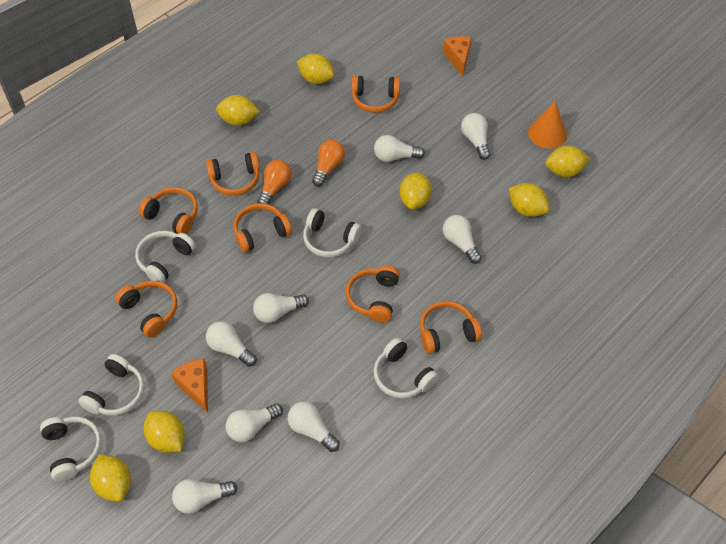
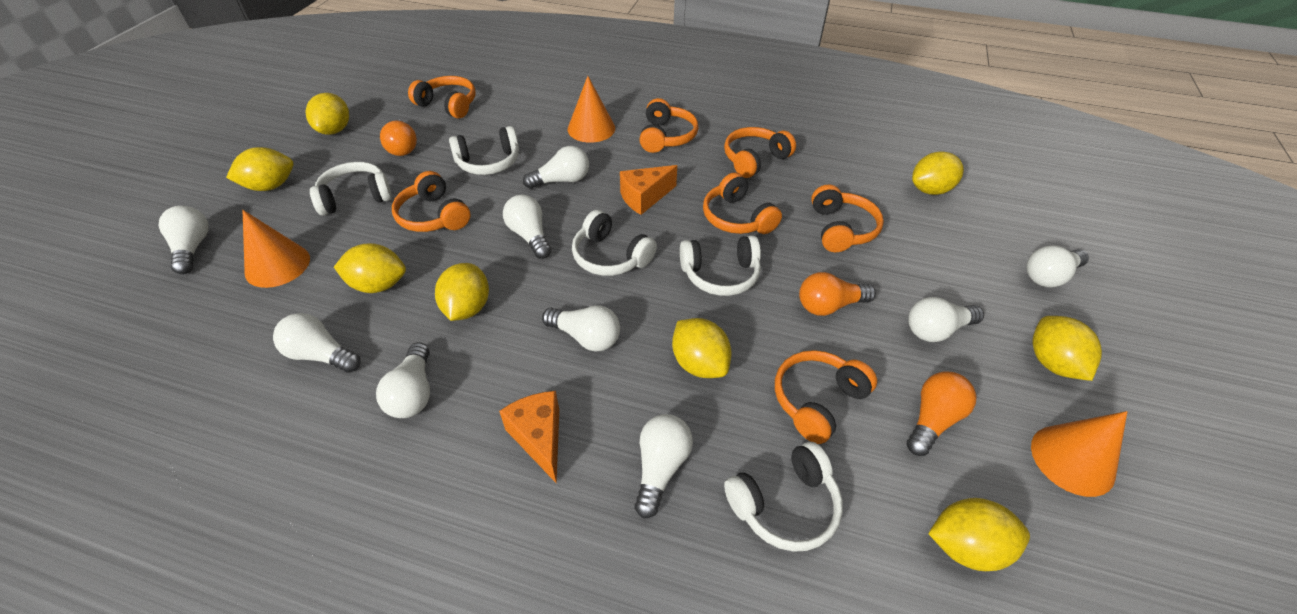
orange cone: 1 -> 3
orange light bulb: 2 -> 3
white light bulb: 8 -> 9
yellow lemon: 7 -> 8

